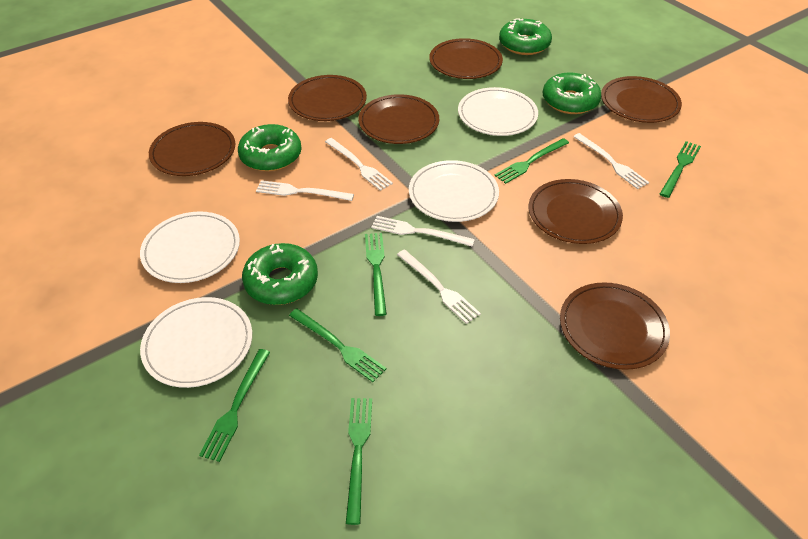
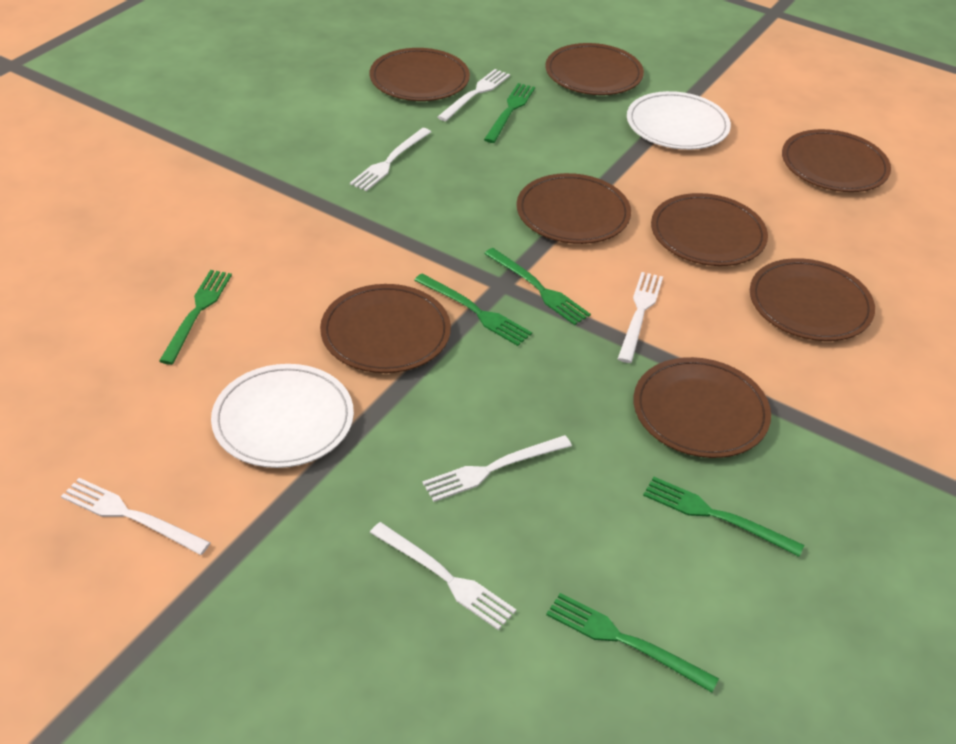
brown plate: 7 -> 8
green donut: 4 -> 0
white fork: 5 -> 6
white plate: 4 -> 2

